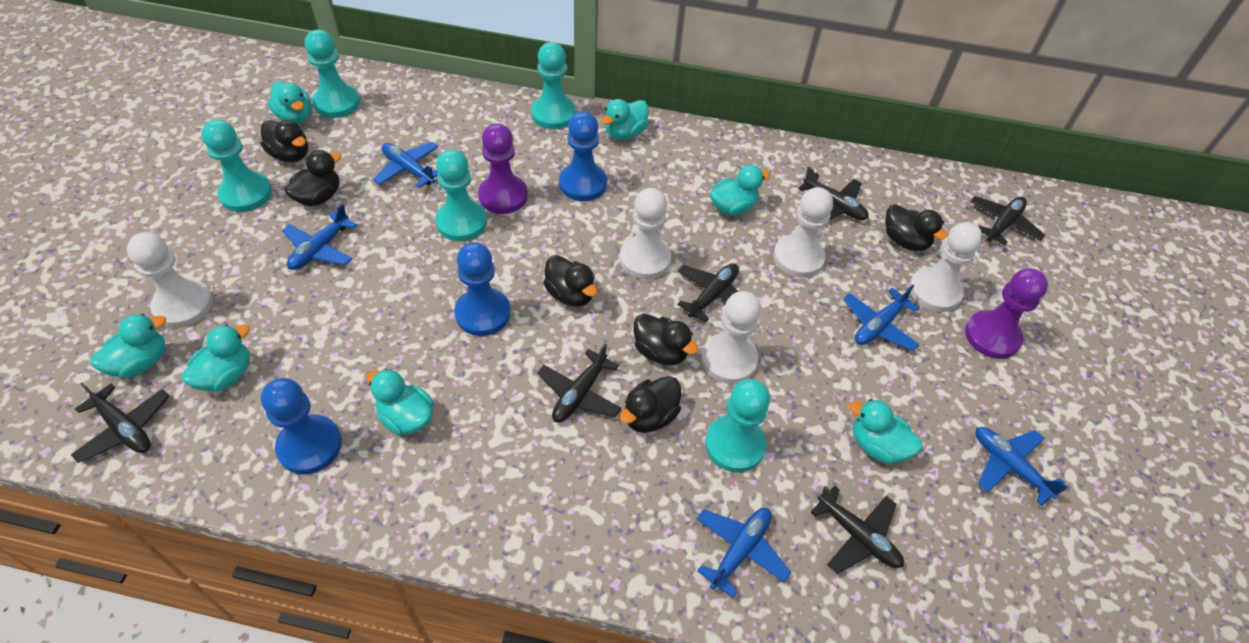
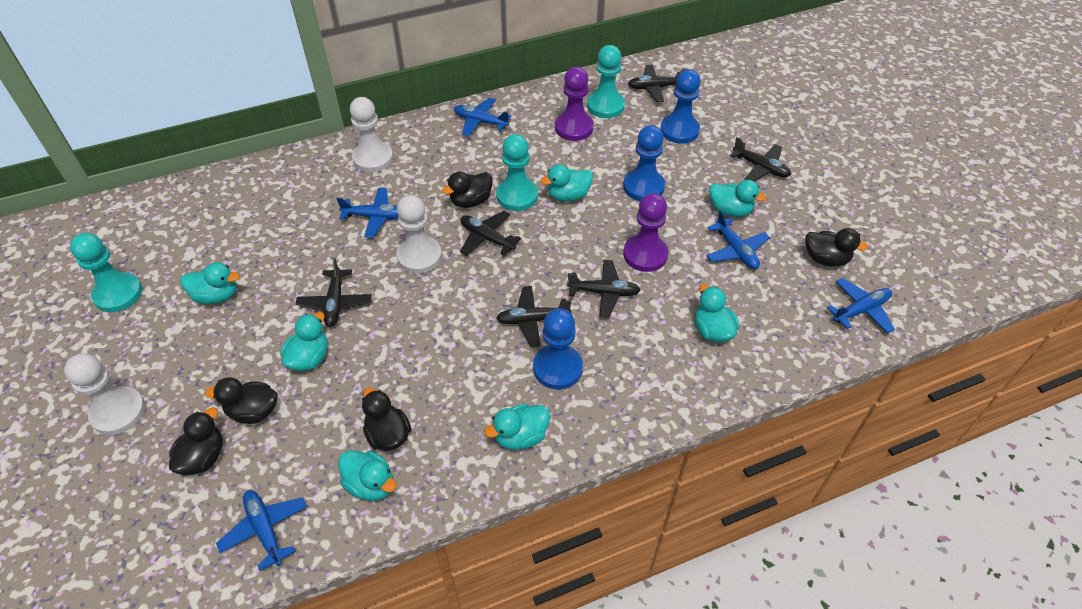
black duck: 6 -> 5
turquoise pawn: 5 -> 3
white pawn: 5 -> 3

